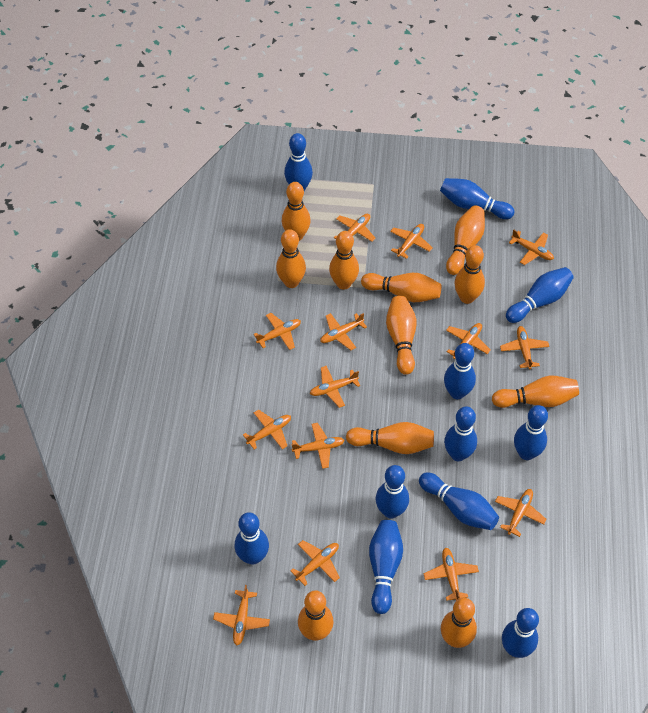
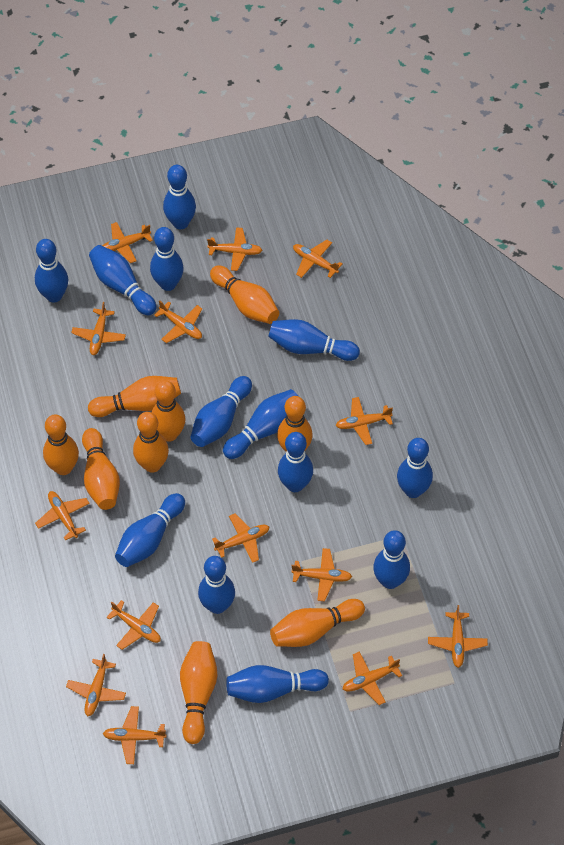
blue bowling pin: 11 -> 13
orange bowling pin: 11 -> 9

